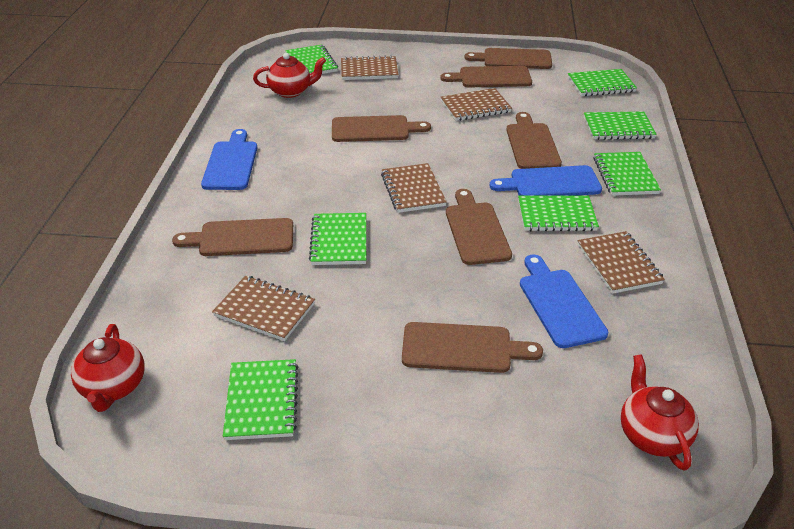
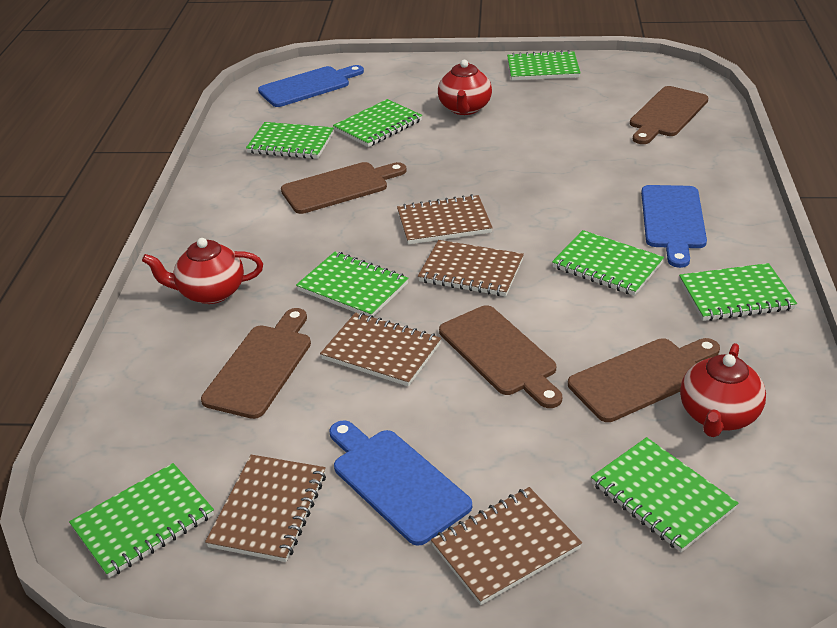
brown cutting board: 7 -> 5
green notebook: 7 -> 8

